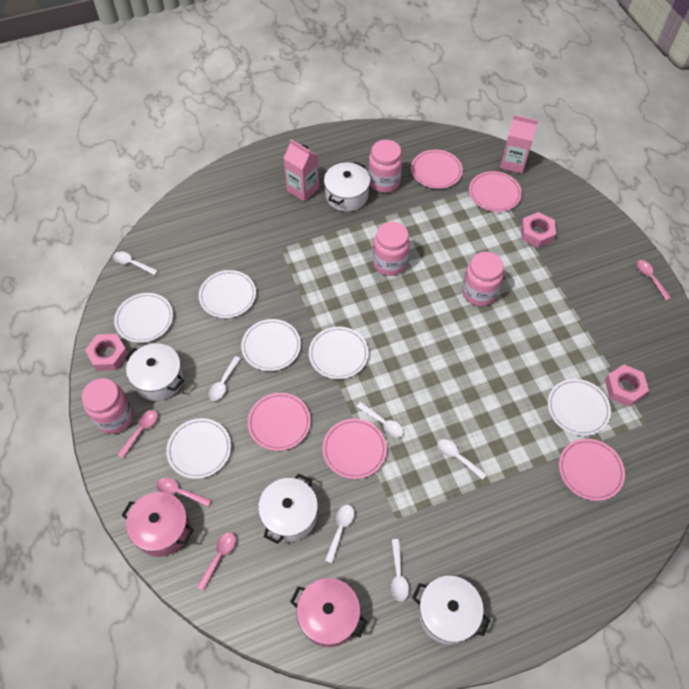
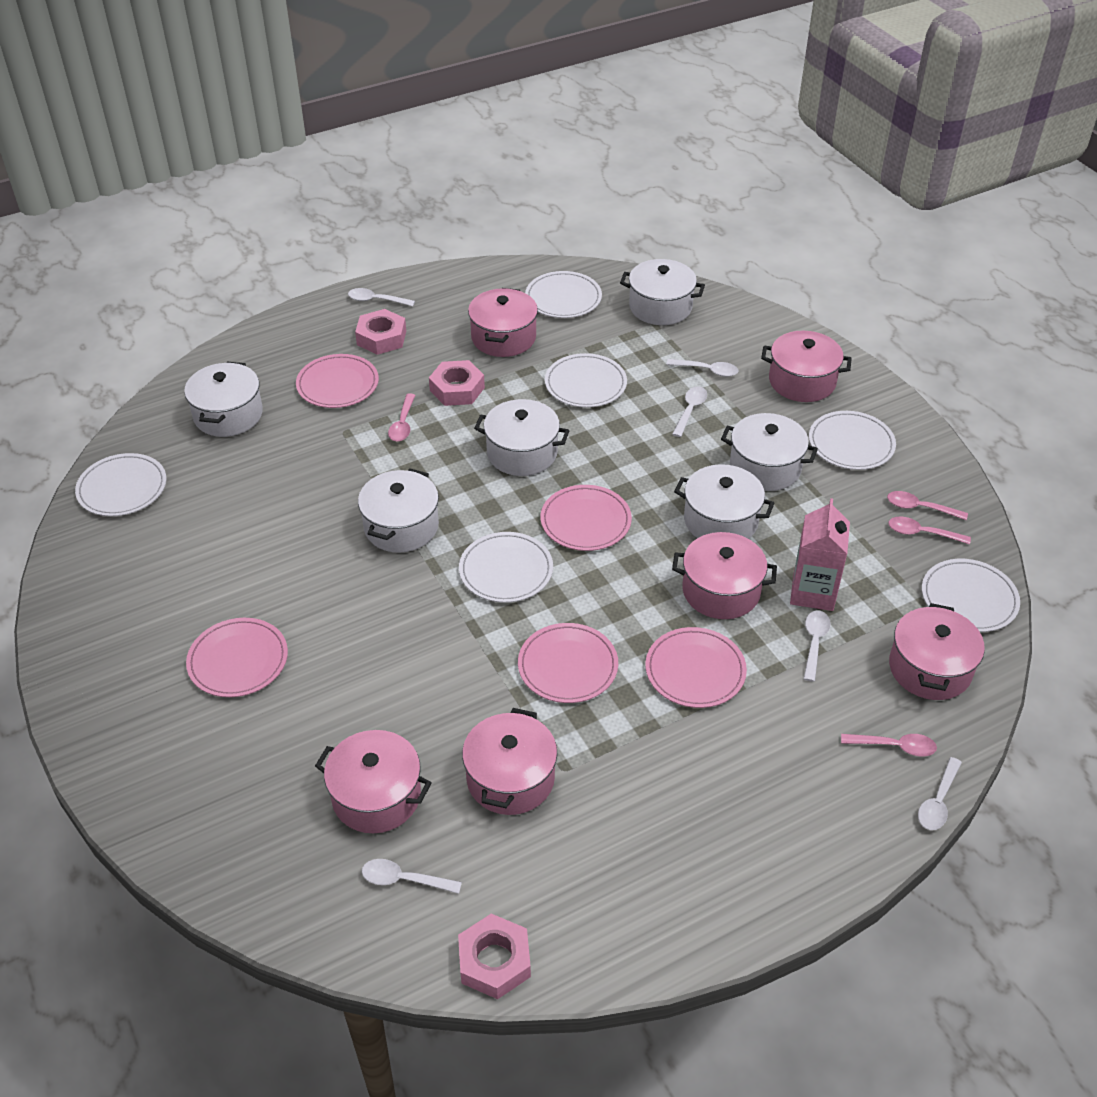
pink carton: 2 -> 1
pink jar: 4 -> 0
pink pot: 2 -> 6
white pot: 4 -> 6

